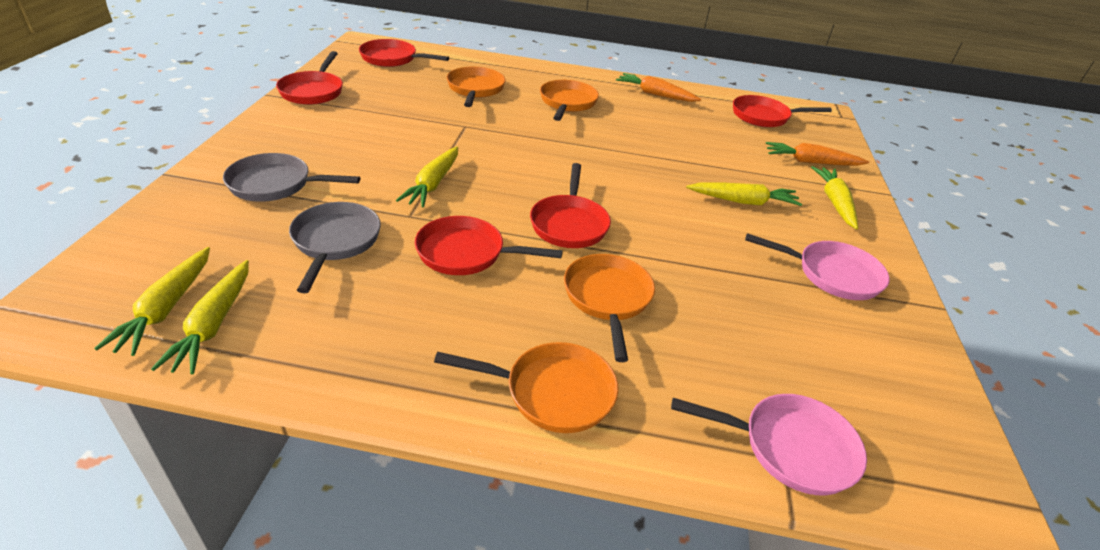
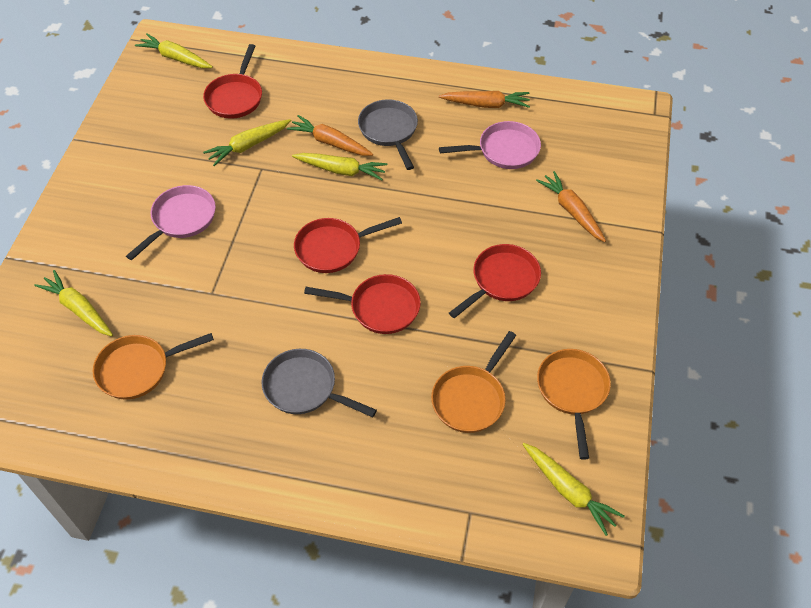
orange carrot: 2 -> 3
orange pan: 4 -> 3
red pan: 5 -> 4

